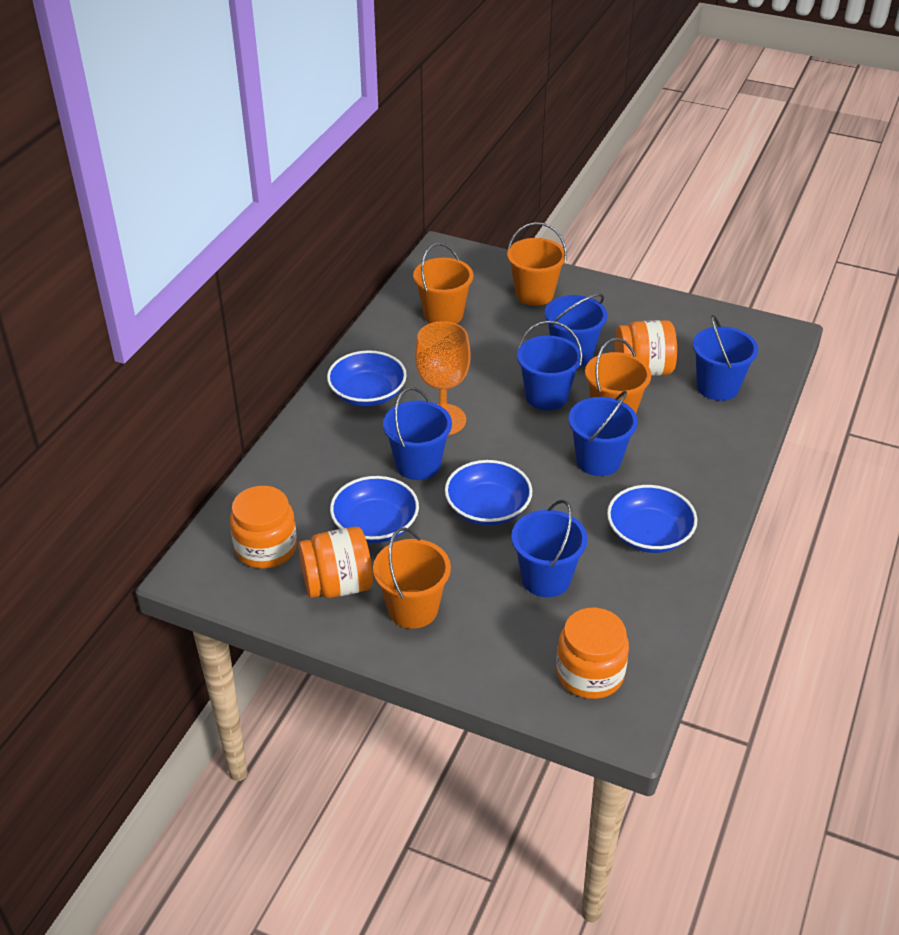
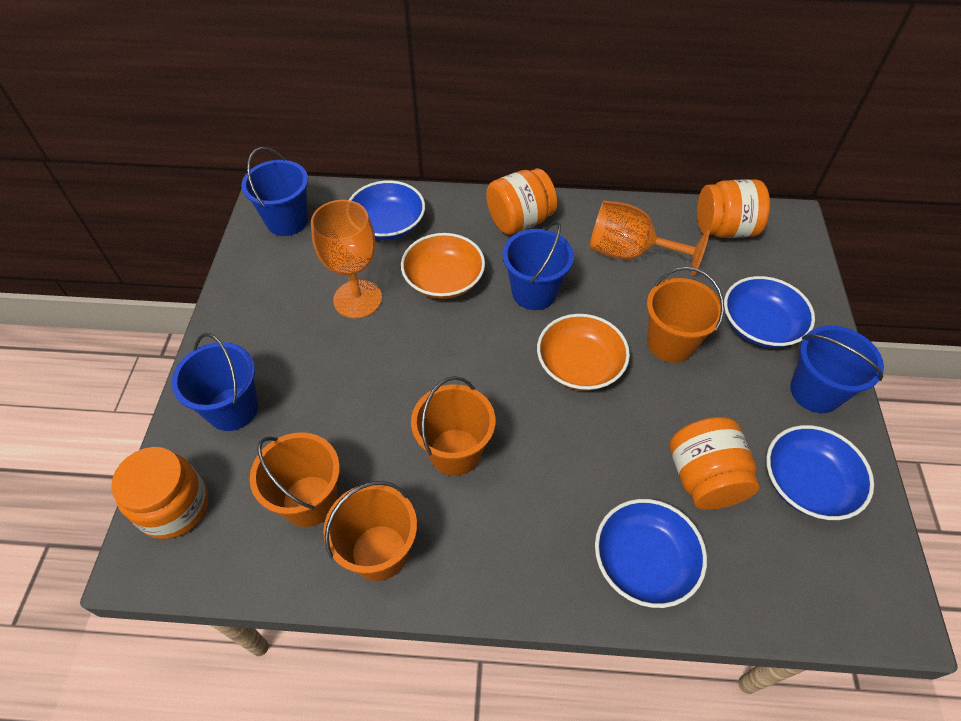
blue bucket: 6 -> 4
orange bowl: 0 -> 2
orange goblet: 1 -> 2

